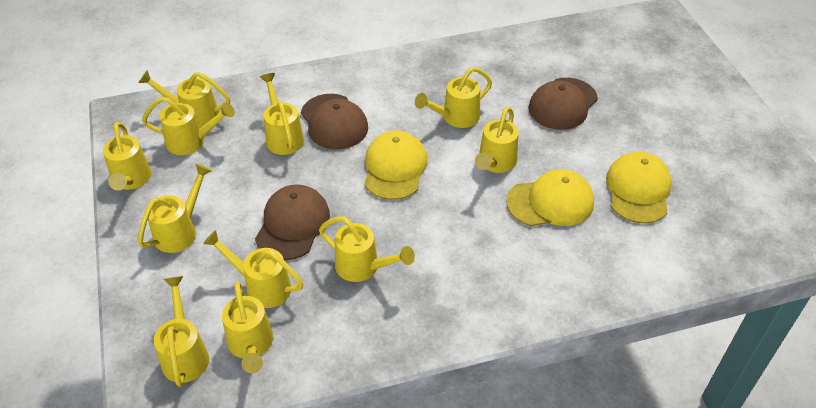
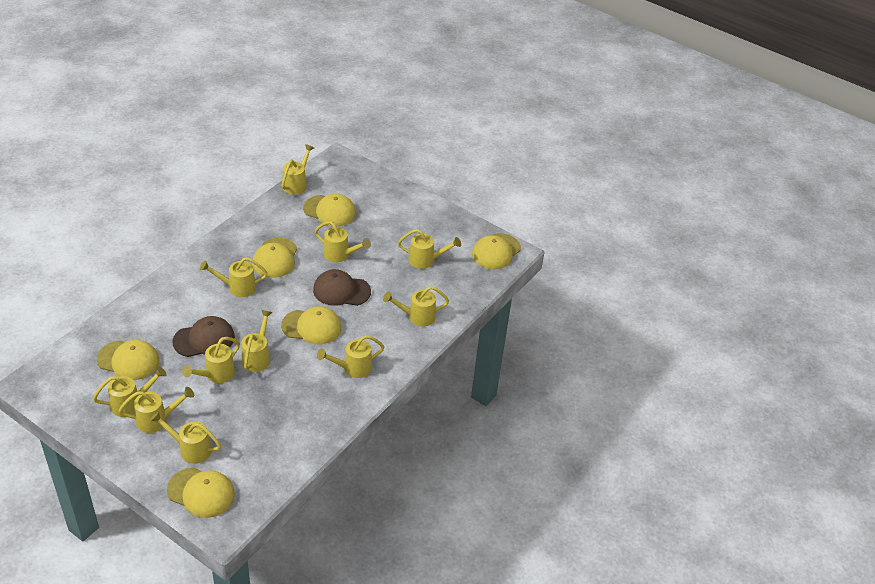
brown cap: 3 -> 2
yellow cap: 3 -> 6

